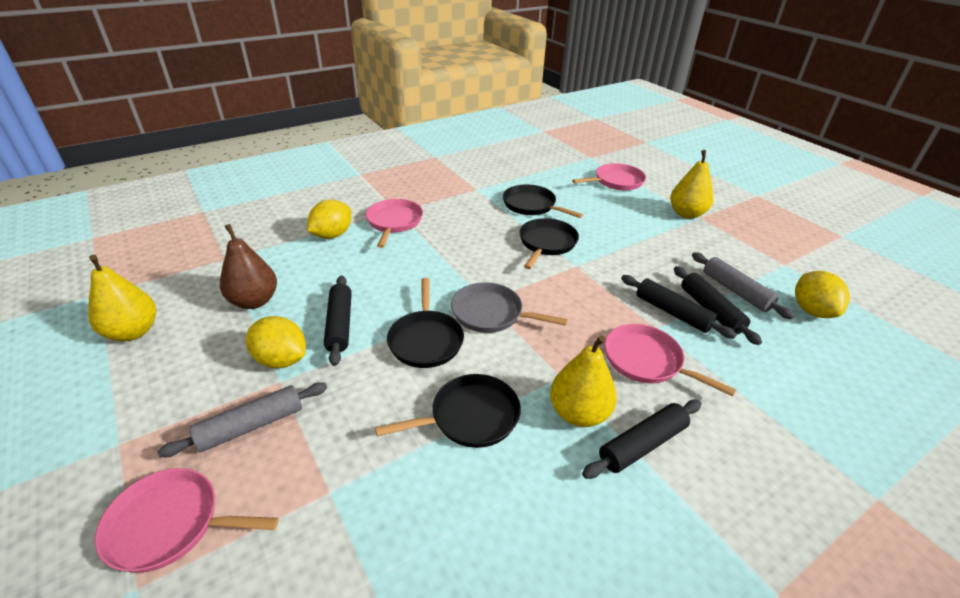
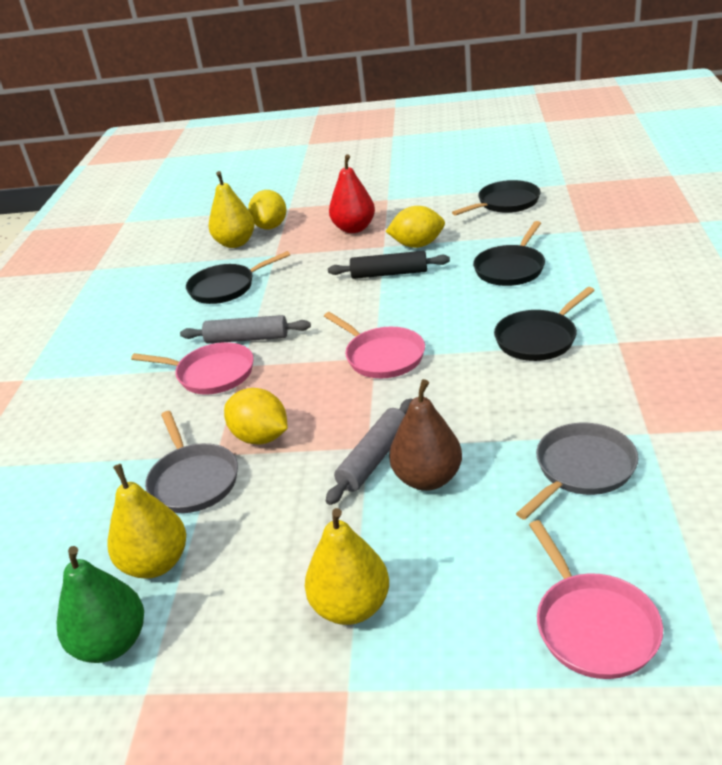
black rolling pin: 4 -> 1
green pear: 0 -> 1
grey pan: 1 -> 2
pink pan: 4 -> 3
red pear: 0 -> 1

